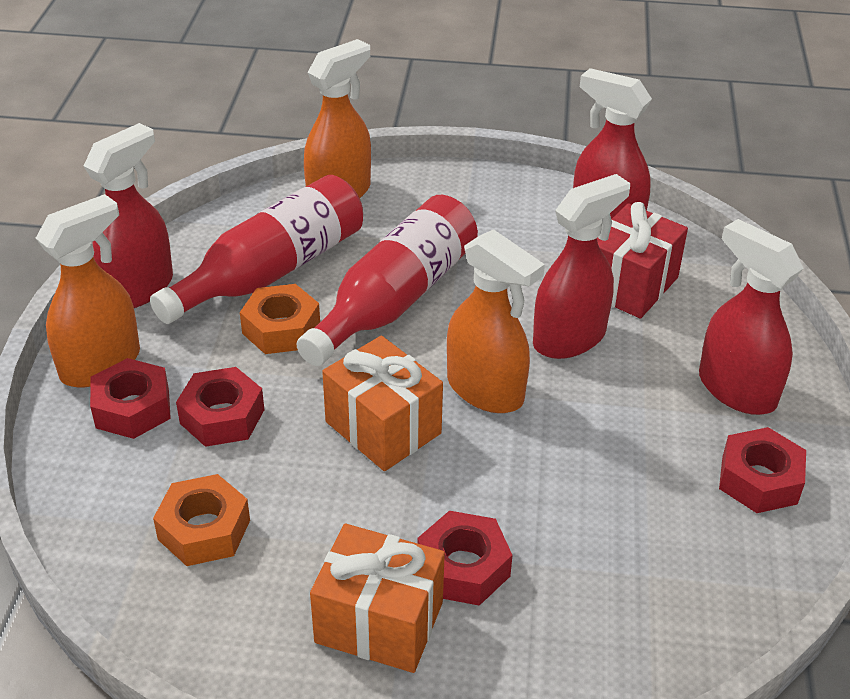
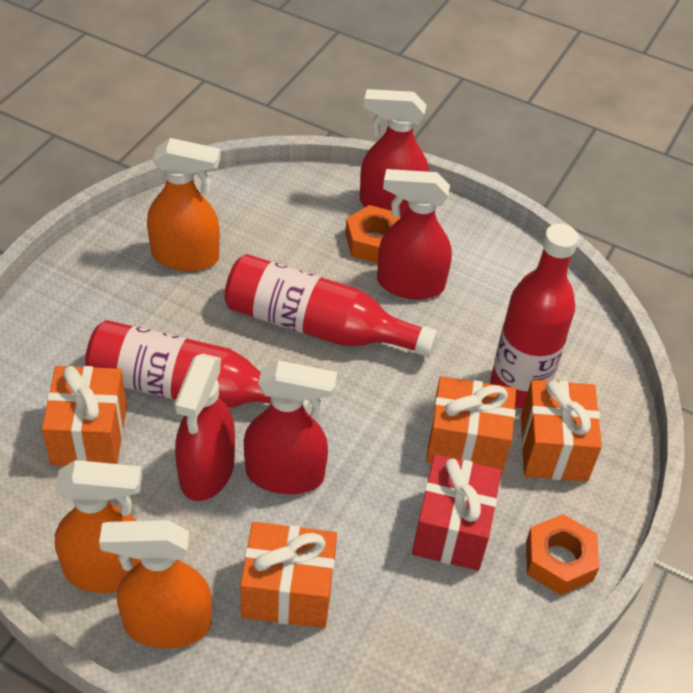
orange gift: 2 -> 4
red bottle: 2 -> 3
red nut: 4 -> 0

